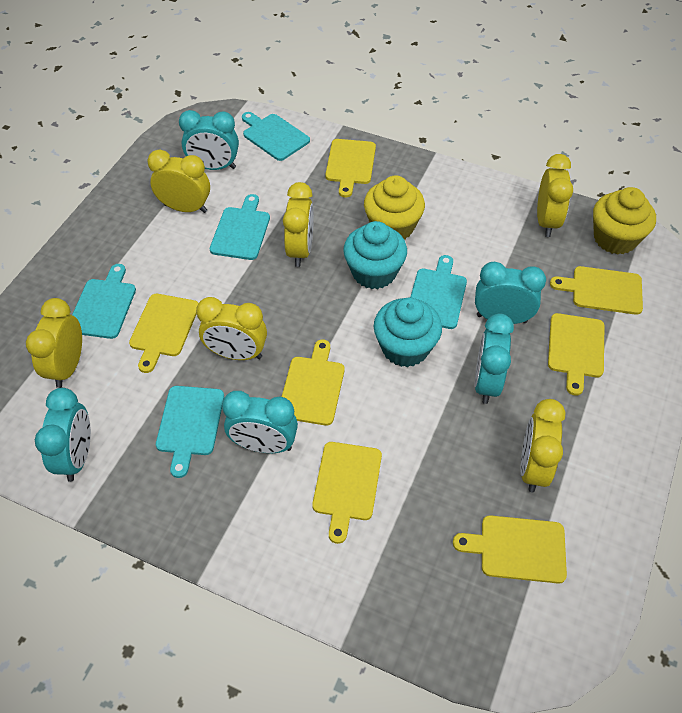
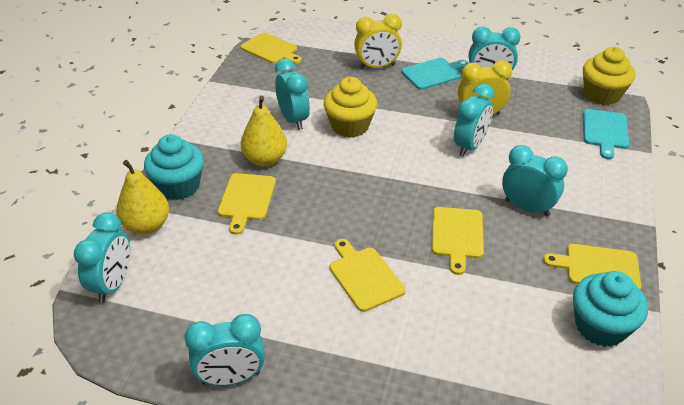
turquoise clock: 5 -> 6
turquoise cutting board: 5 -> 2
yellow clock: 6 -> 2
yellow cutting board: 7 -> 5
yellow pear: 0 -> 2

